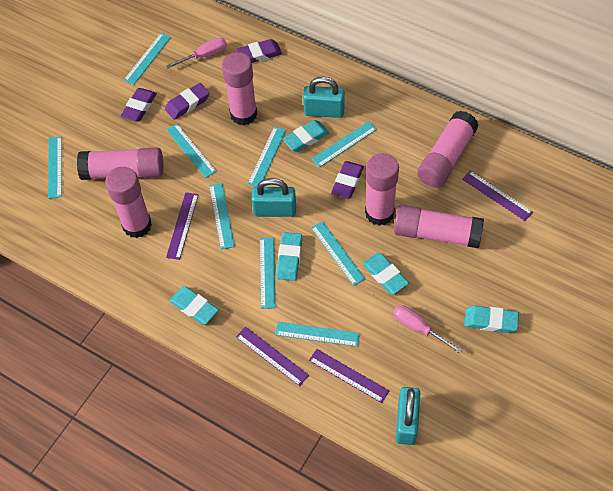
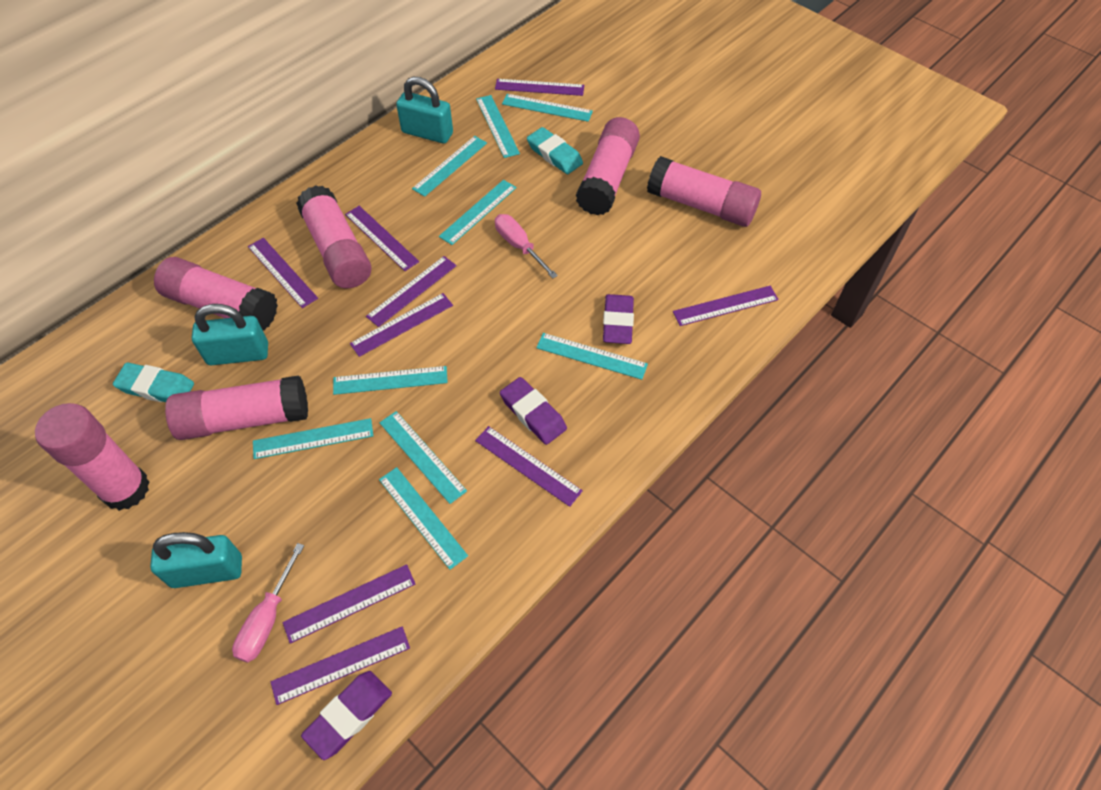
purple eraser: 4 -> 3
purple ruler: 4 -> 9
turquoise eraser: 5 -> 2

